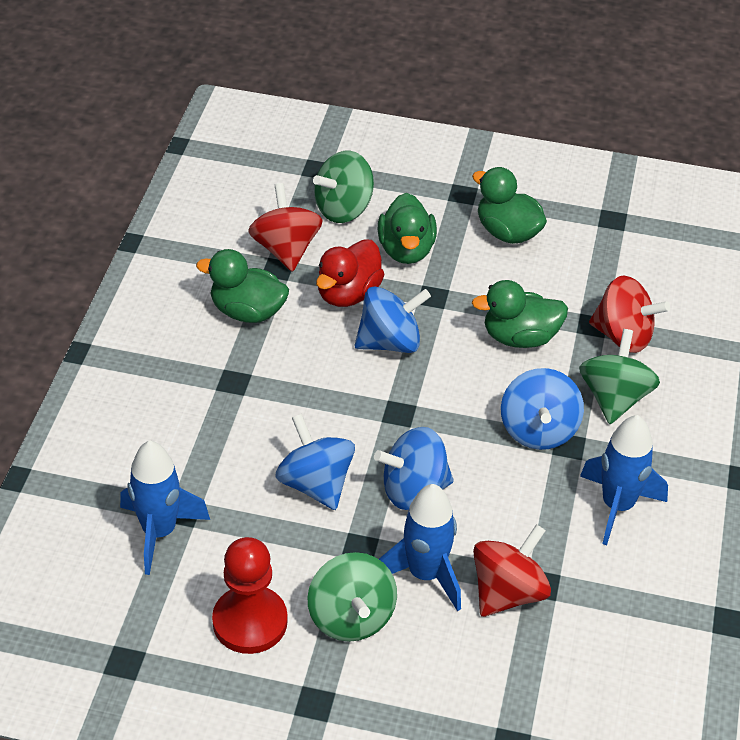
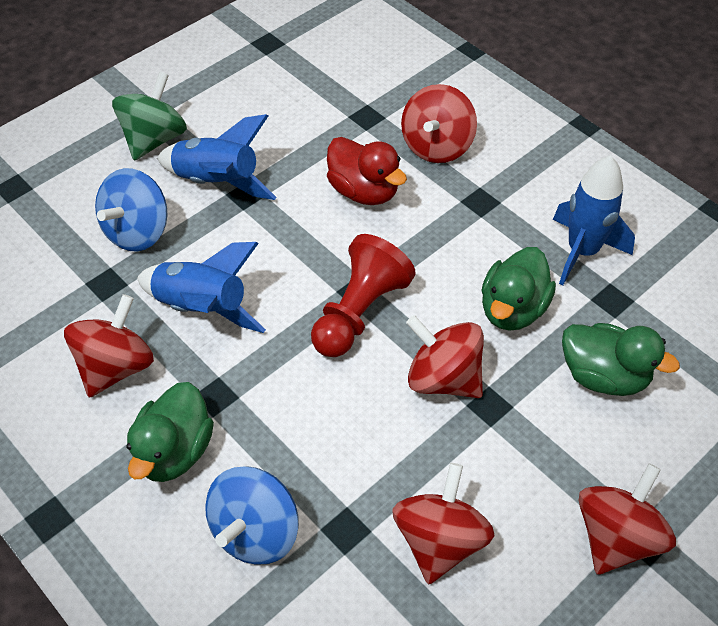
blue spinning top: 4 -> 2
green duck: 4 -> 3
green spinning top: 3 -> 1
red spinning top: 3 -> 5

